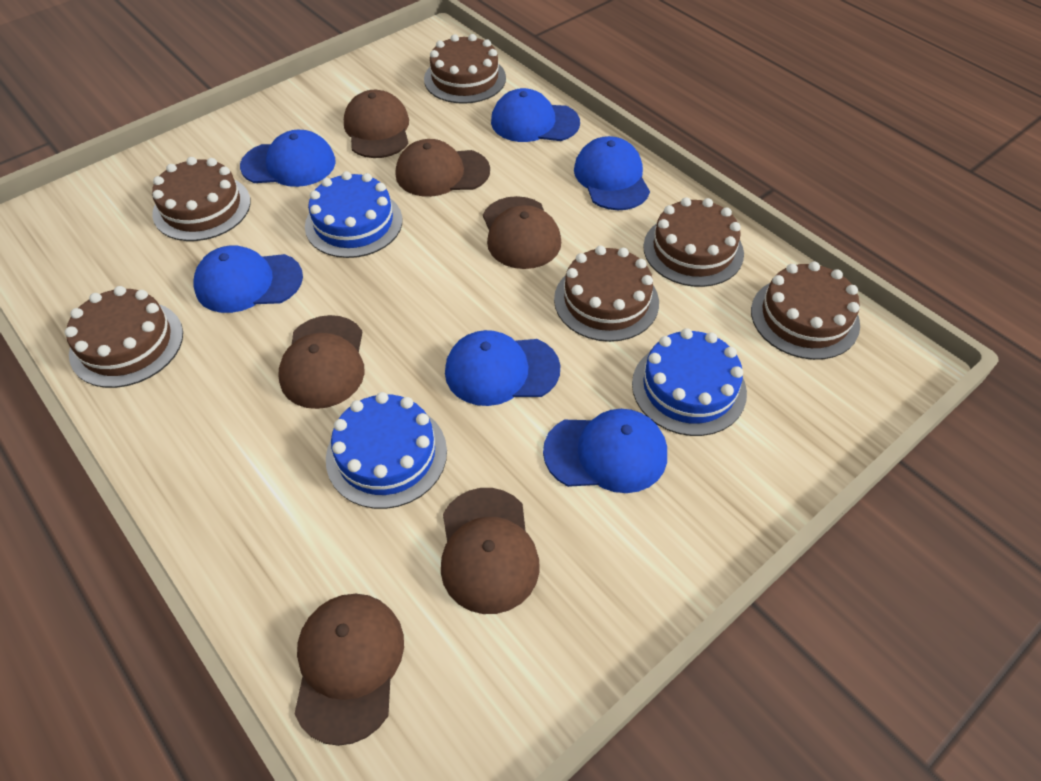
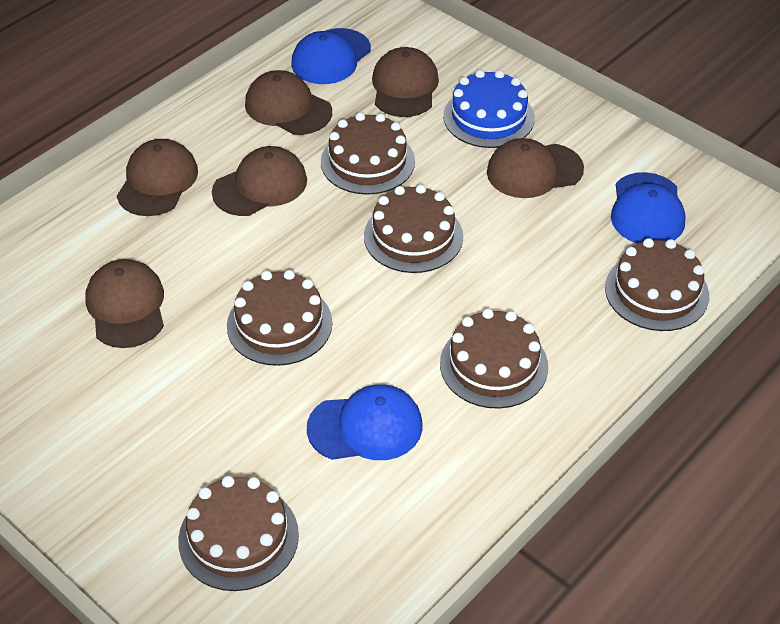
blue cake: 3 -> 1
blue cap: 6 -> 3

